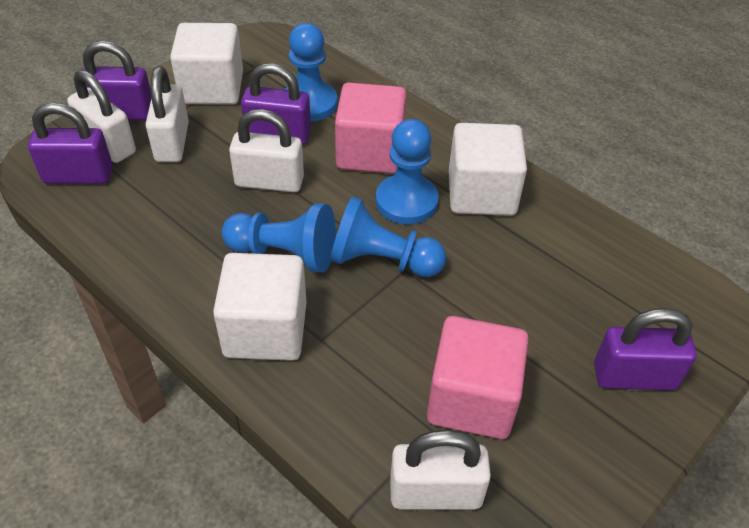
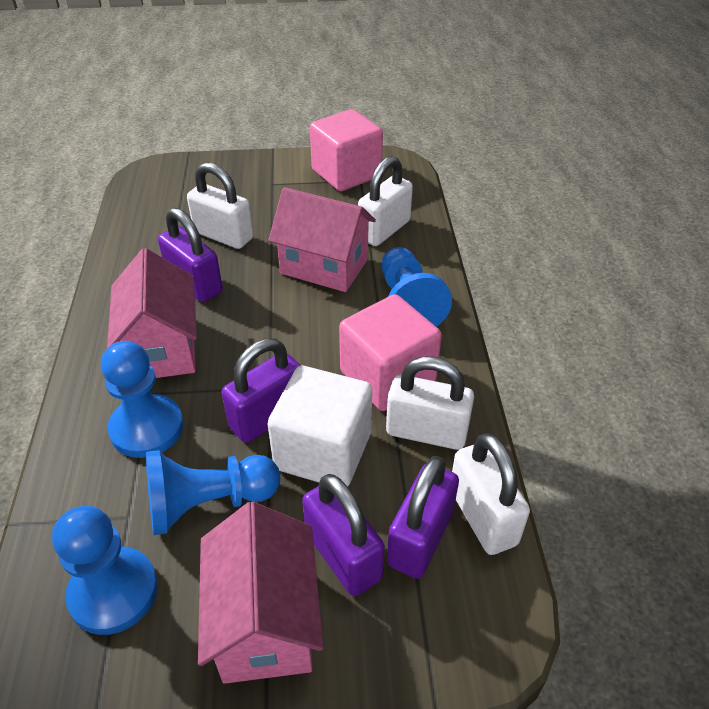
pink house: 0 -> 3
white cube: 3 -> 1

